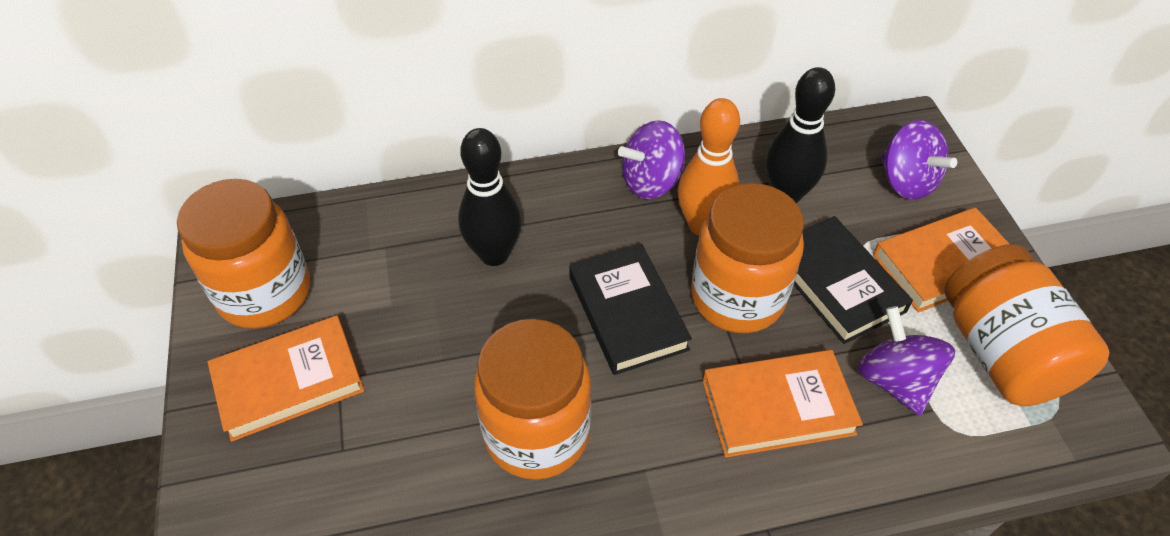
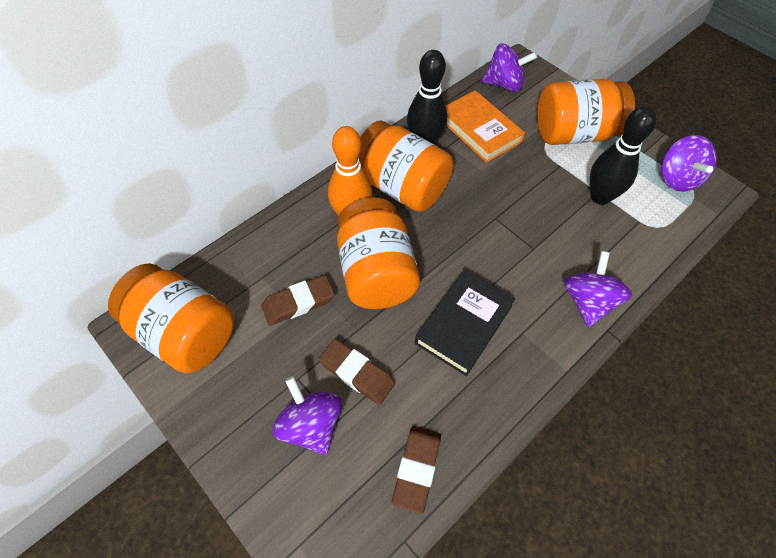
black book: 2 -> 1
brown eraser: 0 -> 3
orange book: 3 -> 1
purple spinning top: 3 -> 4

